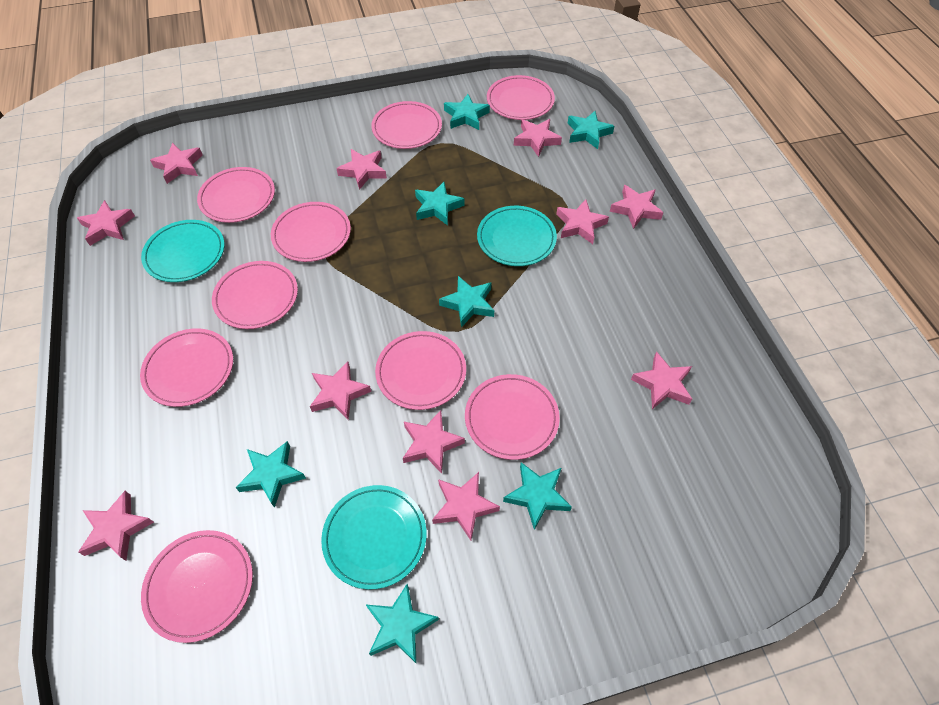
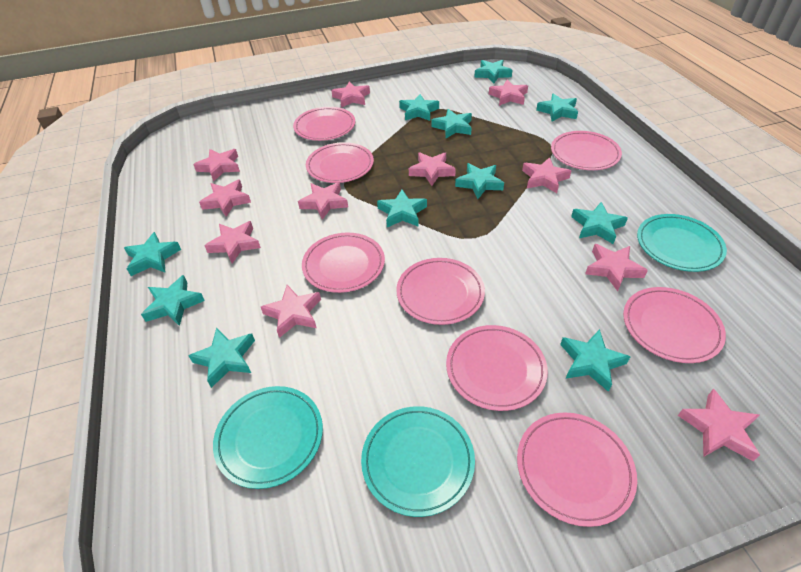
pink plate: 9 -> 8
turquoise star: 7 -> 11

